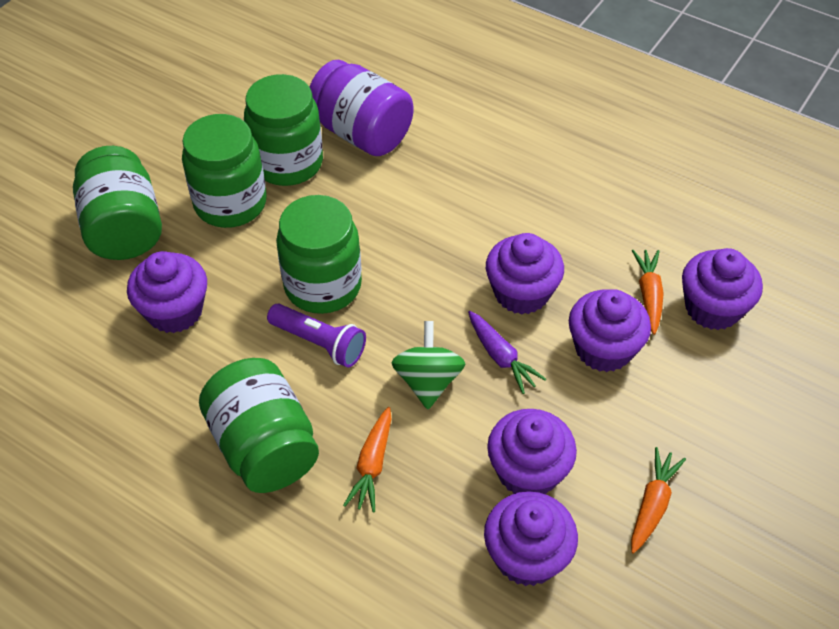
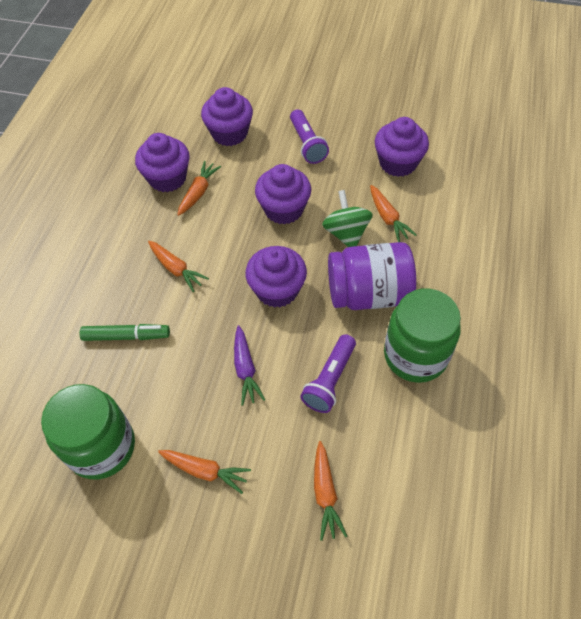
green jar: 5 -> 2
green marker: 0 -> 1
orange carrot: 3 -> 5
purple cupcake: 6 -> 5
purple flashlight: 1 -> 2

